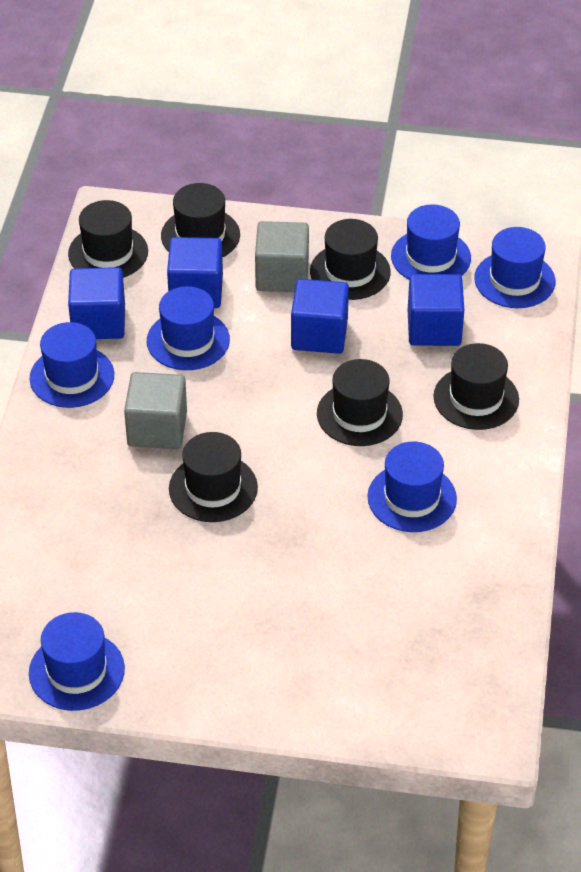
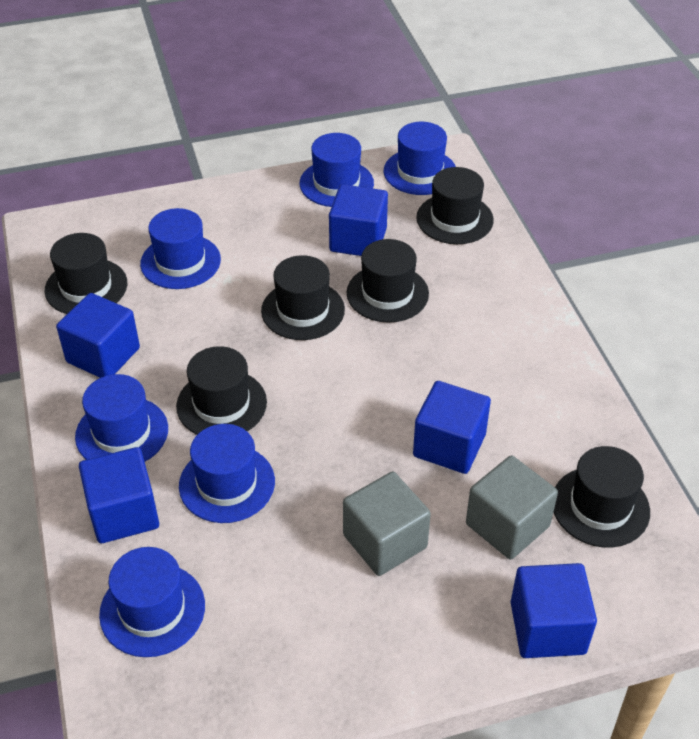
blue cube: 4 -> 5

